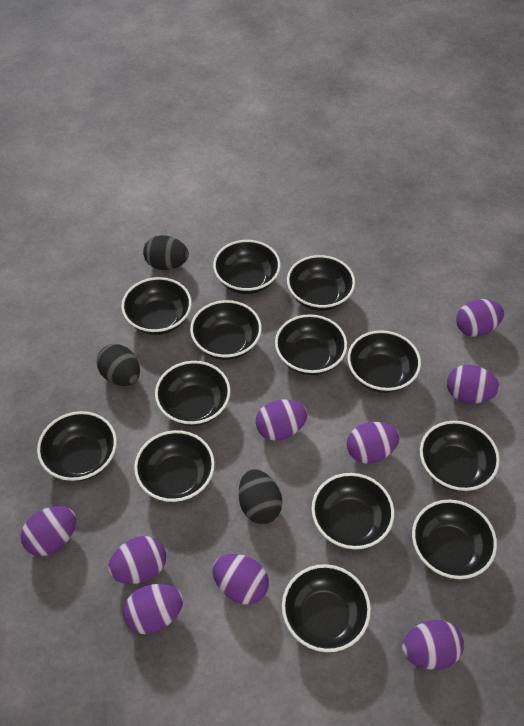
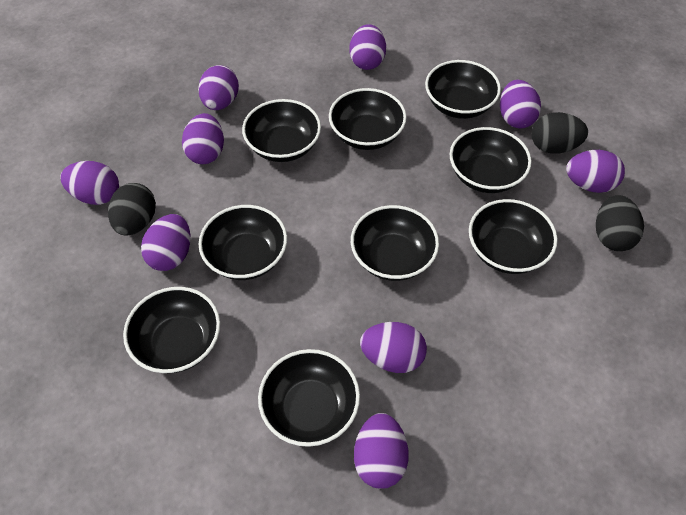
black bowl: 13 -> 9

